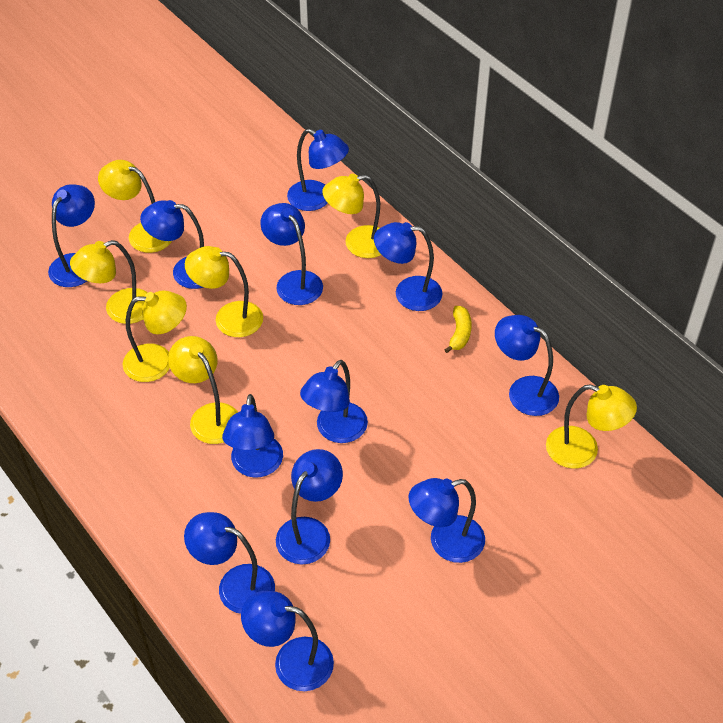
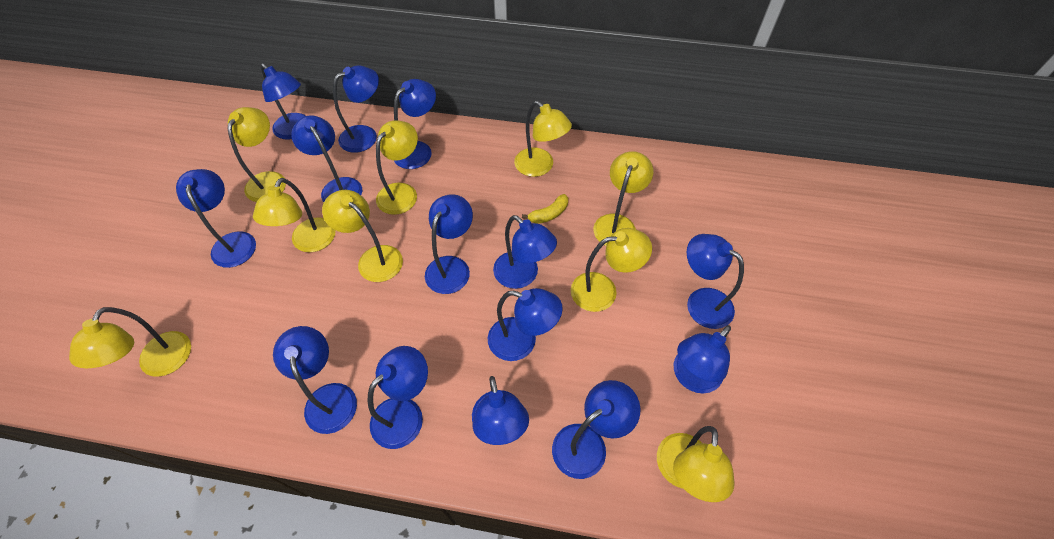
blue lamp: 12 -> 14
yellow lamp: 7 -> 9

